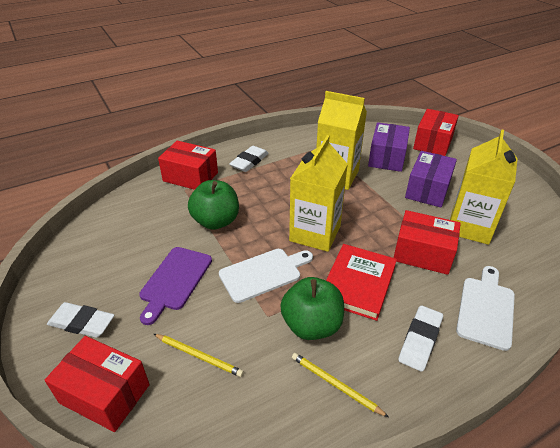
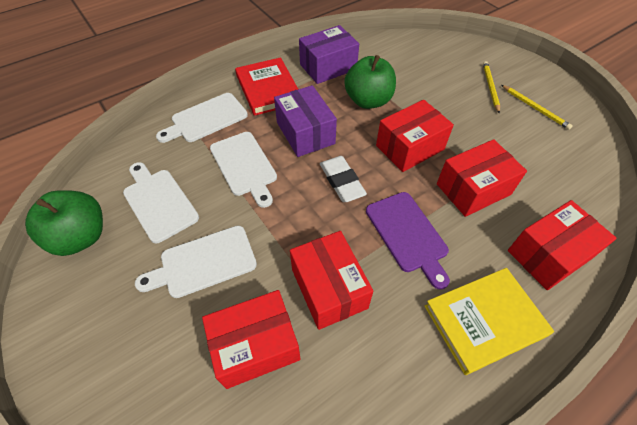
red box: 4 -> 5
white cutting board: 2 -> 4
white eraser: 3 -> 1
yellow book: 0 -> 1
yellow carton: 3 -> 0

